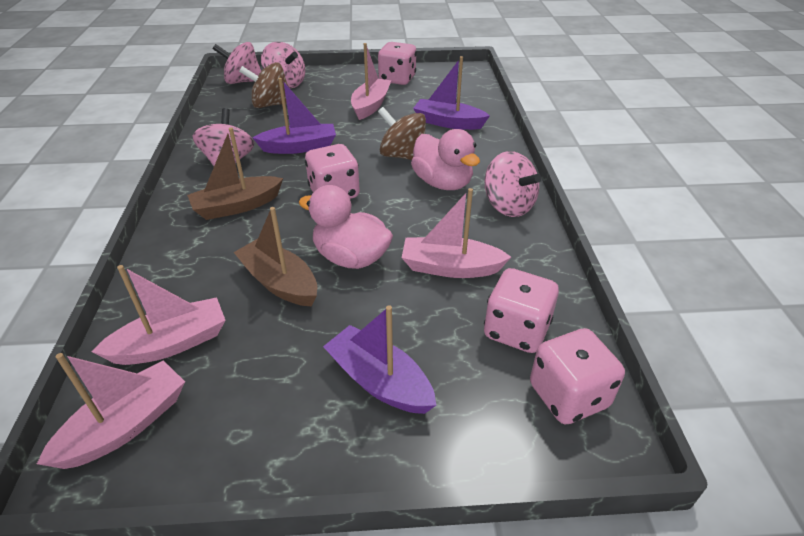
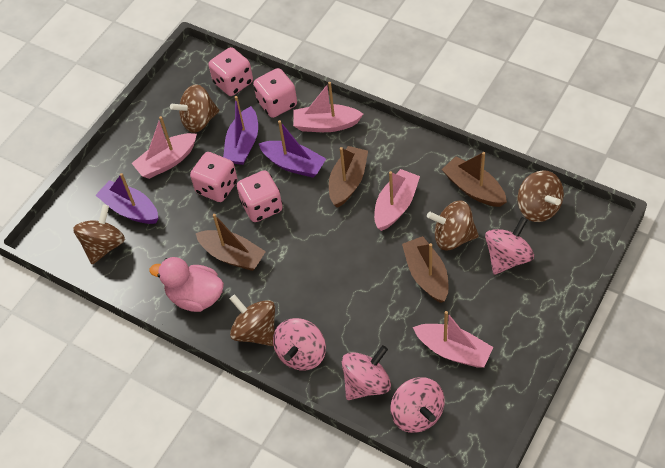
brown boat: 2 -> 4
brown spinning top: 2 -> 5
pink duck: 2 -> 1

